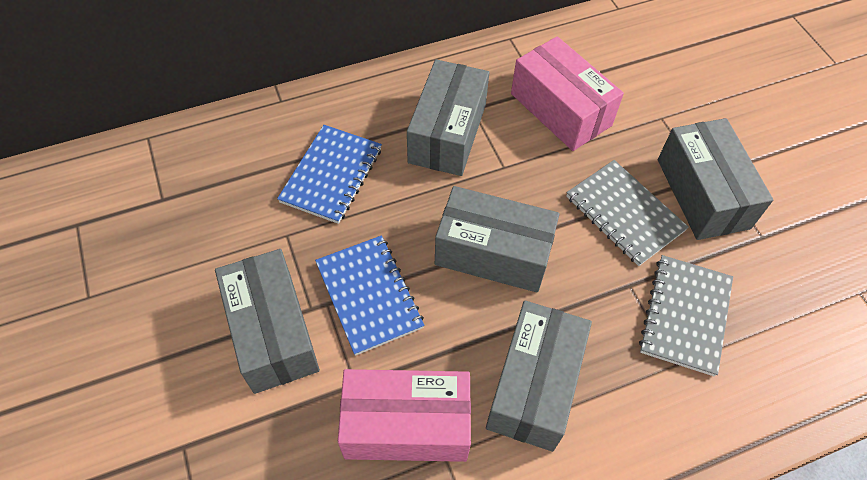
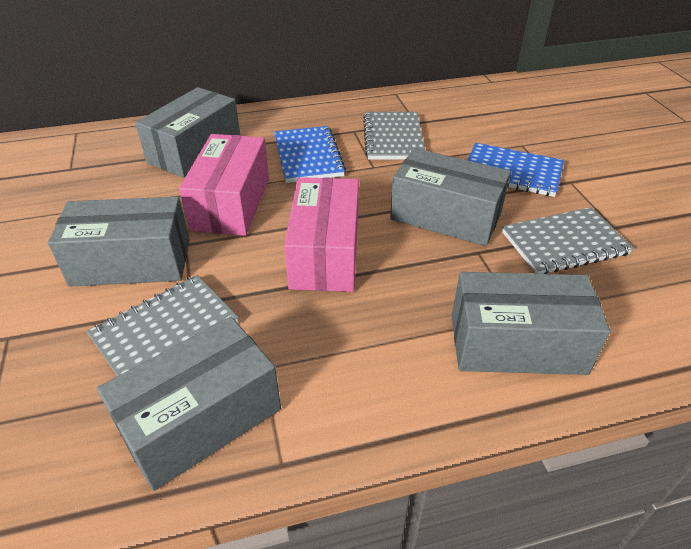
grey notebook: 2 -> 3

